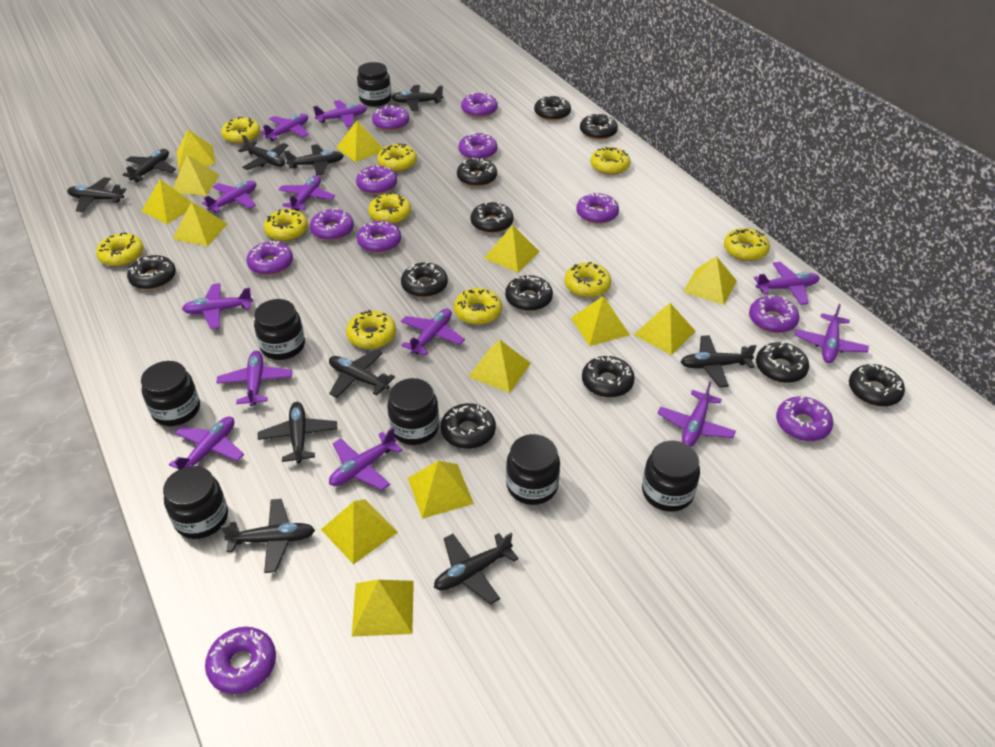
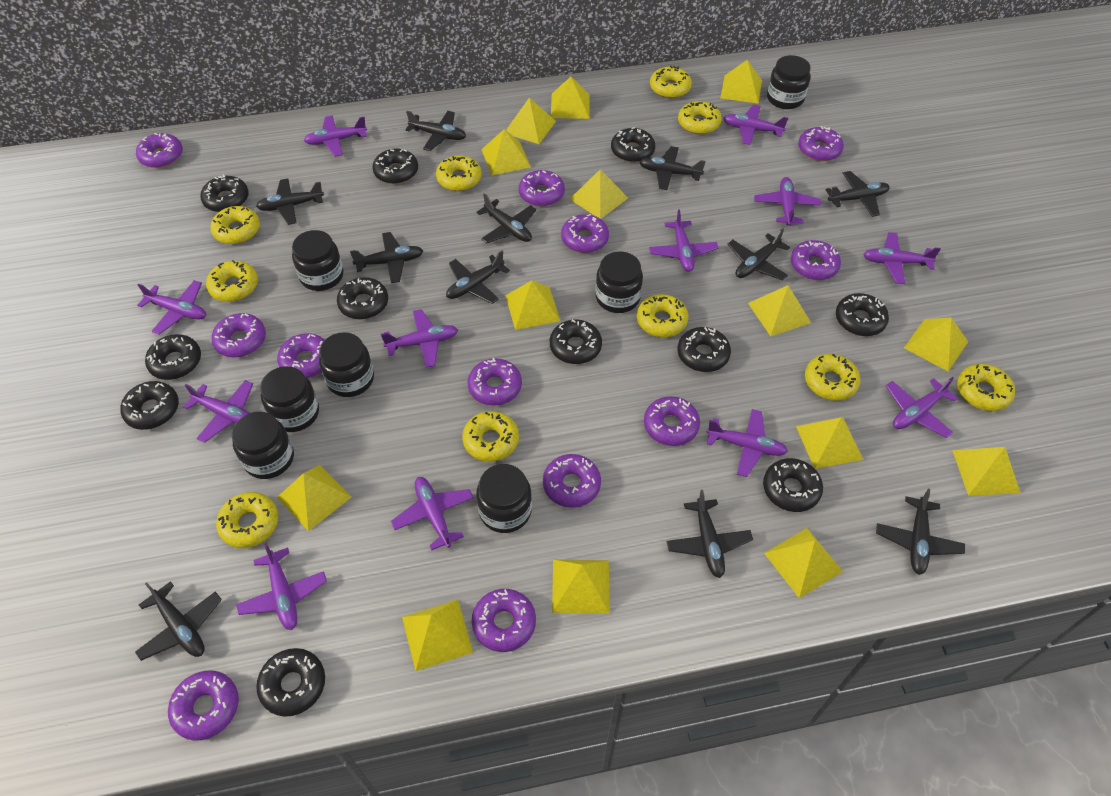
black plane: 10 -> 11
purple donut: 11 -> 12
yellow pyramid: 13 -> 14

